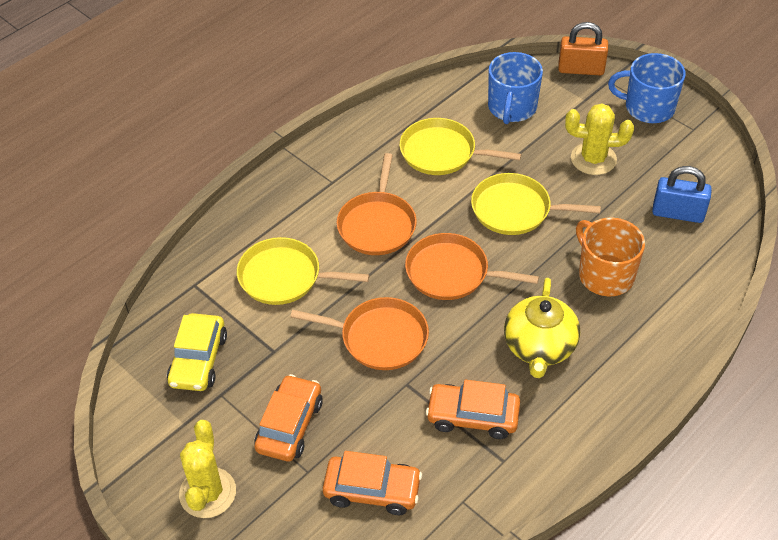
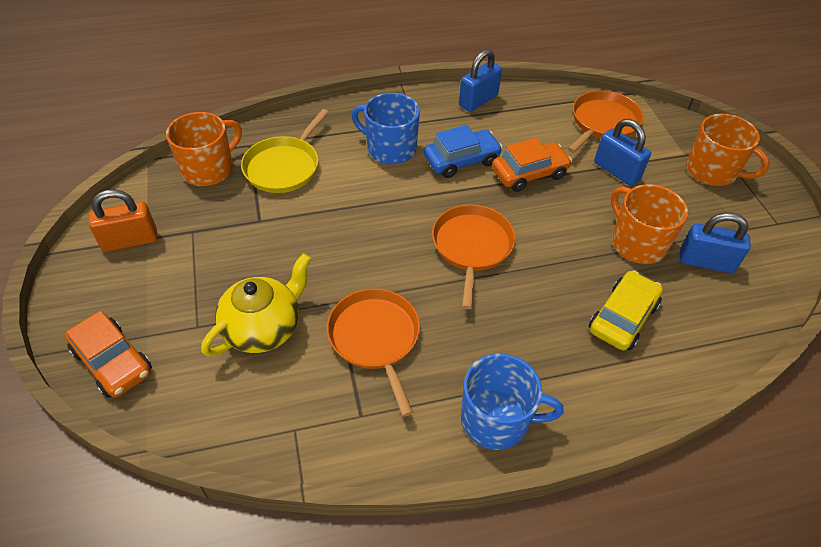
blue car: 0 -> 1
blue padlock: 1 -> 3
orange car: 3 -> 2
orange mug: 1 -> 3
yellow cactus: 2 -> 0
yellow pan: 3 -> 1

